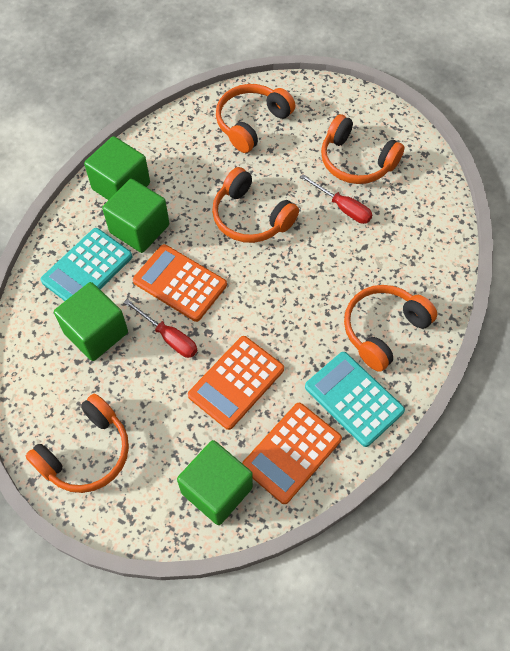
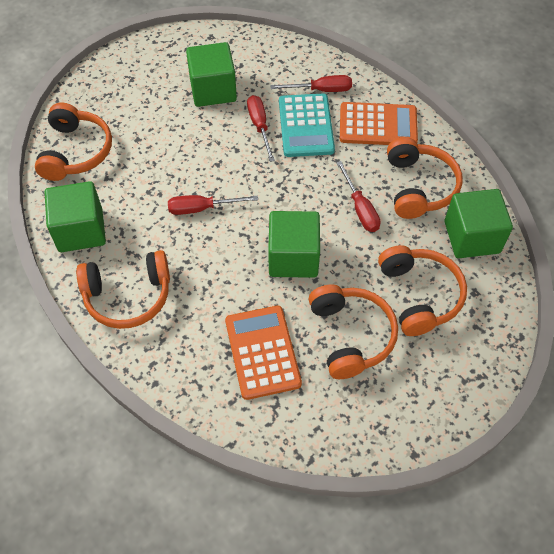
orange calculator: 3 -> 2
red screwdriver: 2 -> 4
turquoise calculator: 2 -> 1

